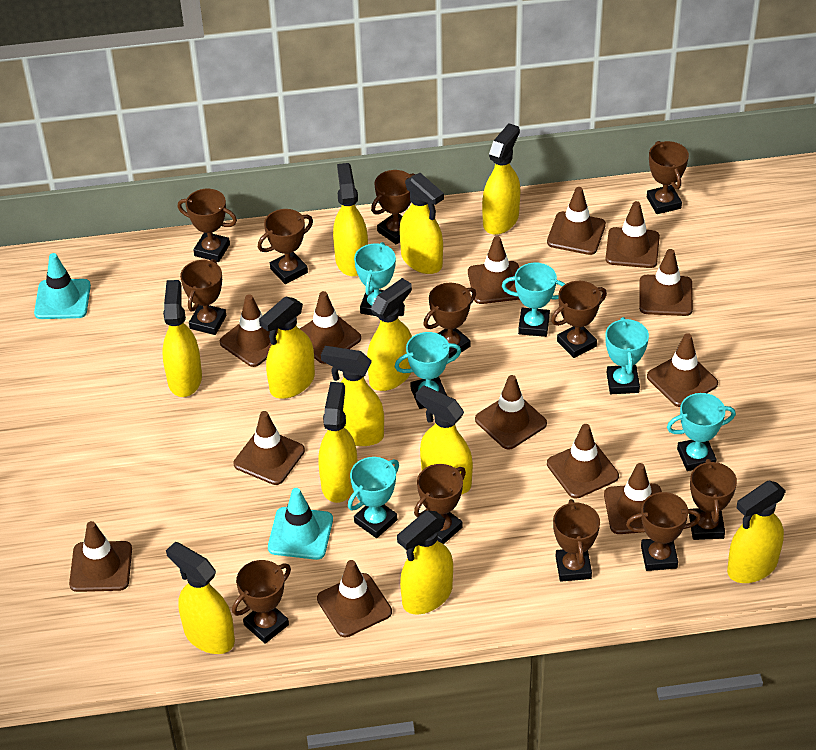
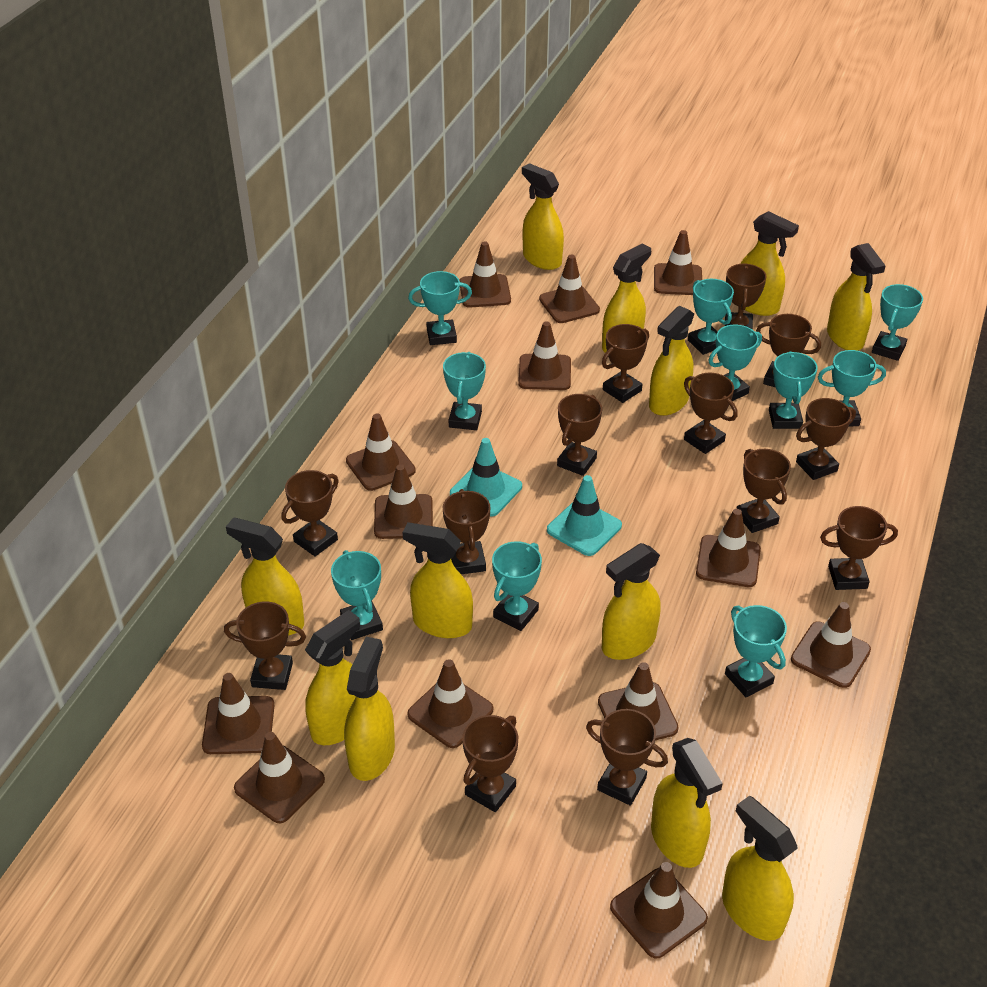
brown trophy: 12 -> 13
turquoise trophy: 6 -> 10

